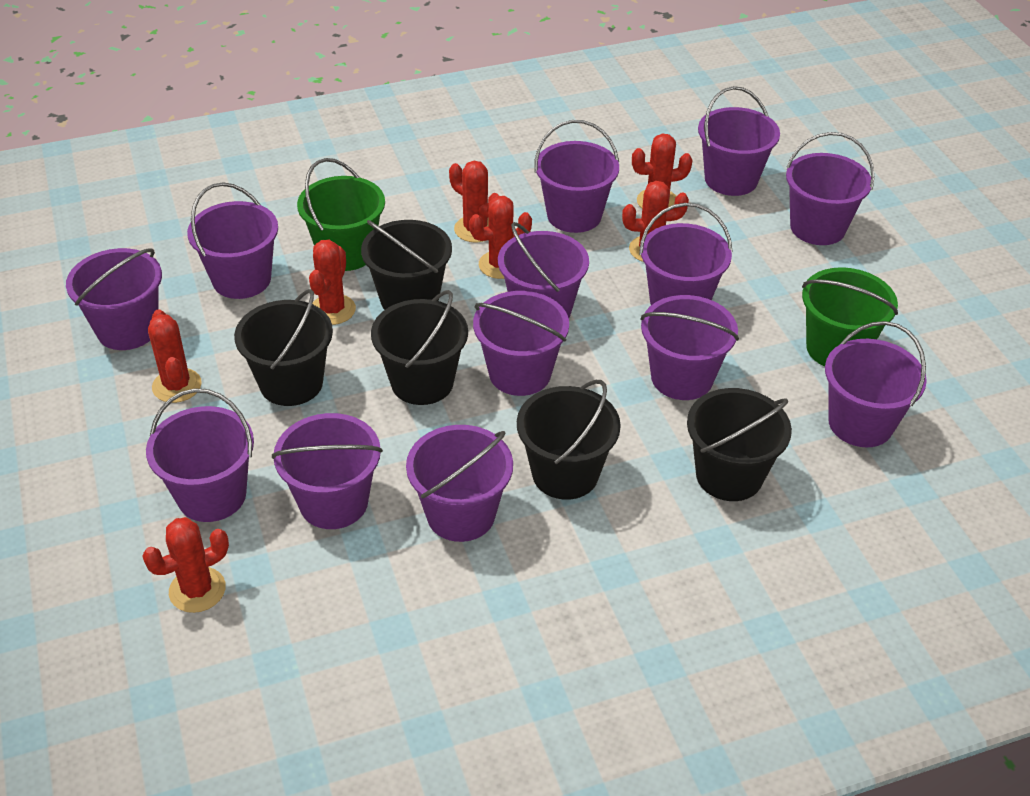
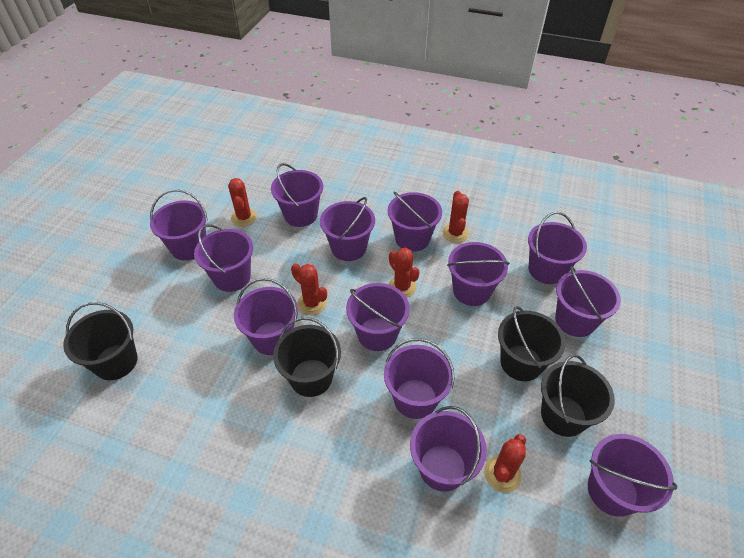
black bucket: 5 -> 4
green bucket: 2 -> 0
red cactus: 7 -> 5

